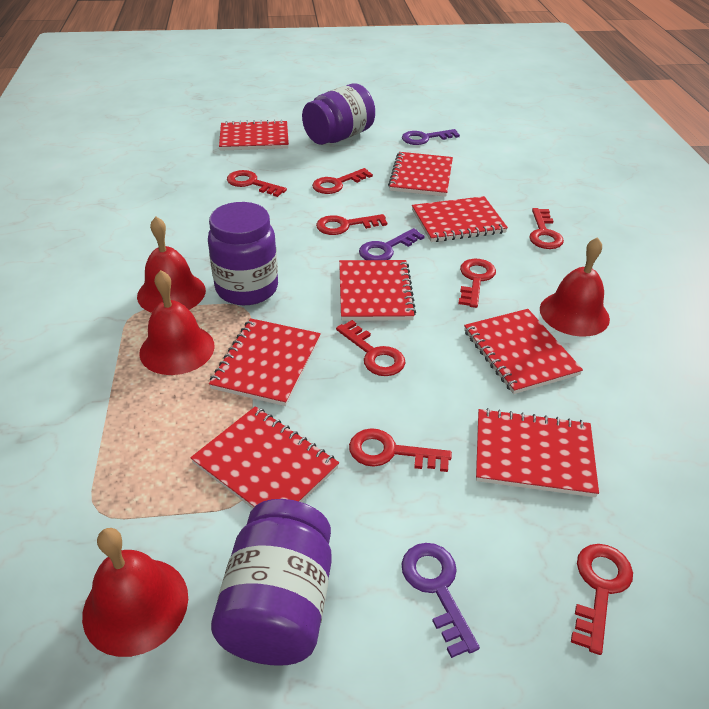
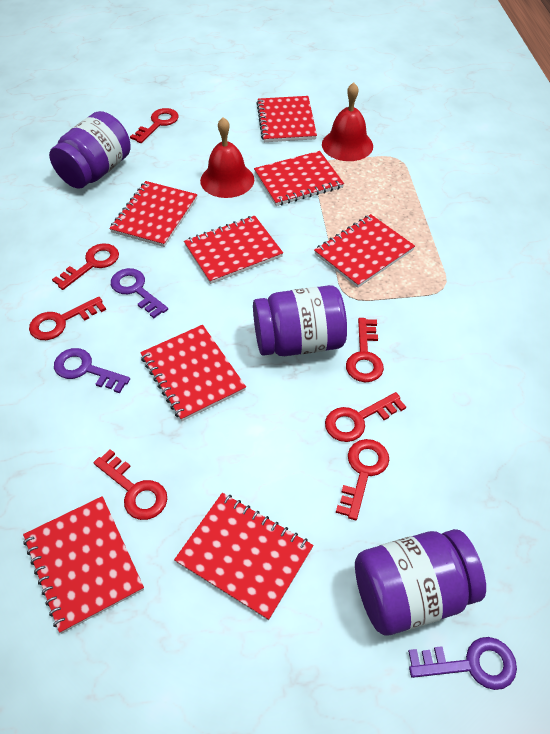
red bell: 4 -> 2
red key: 8 -> 7

